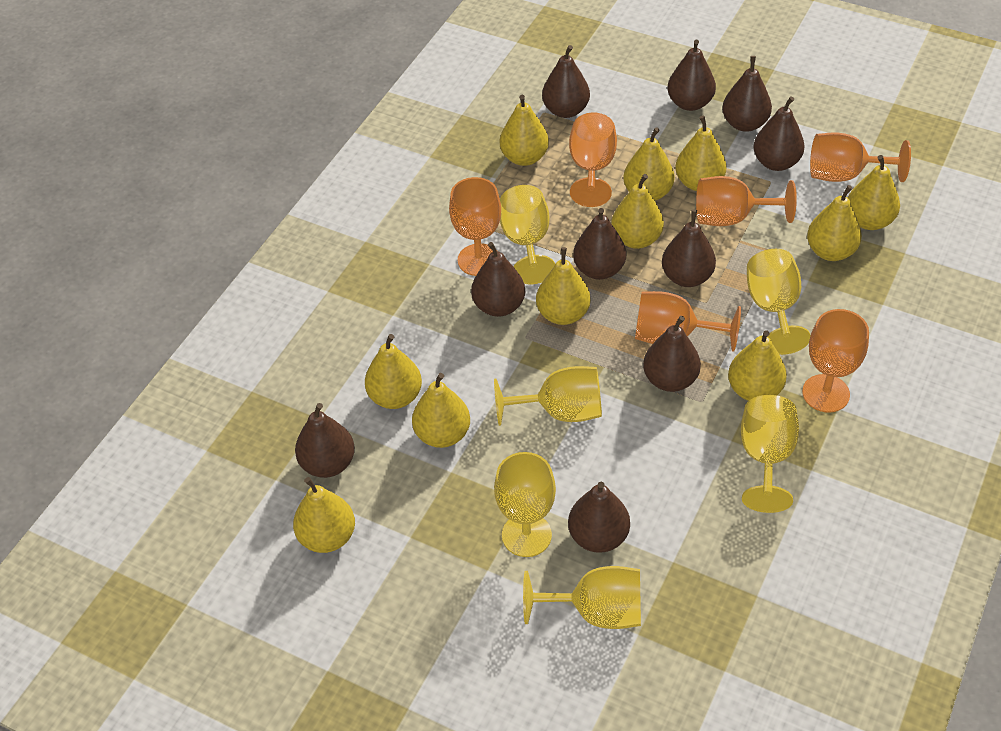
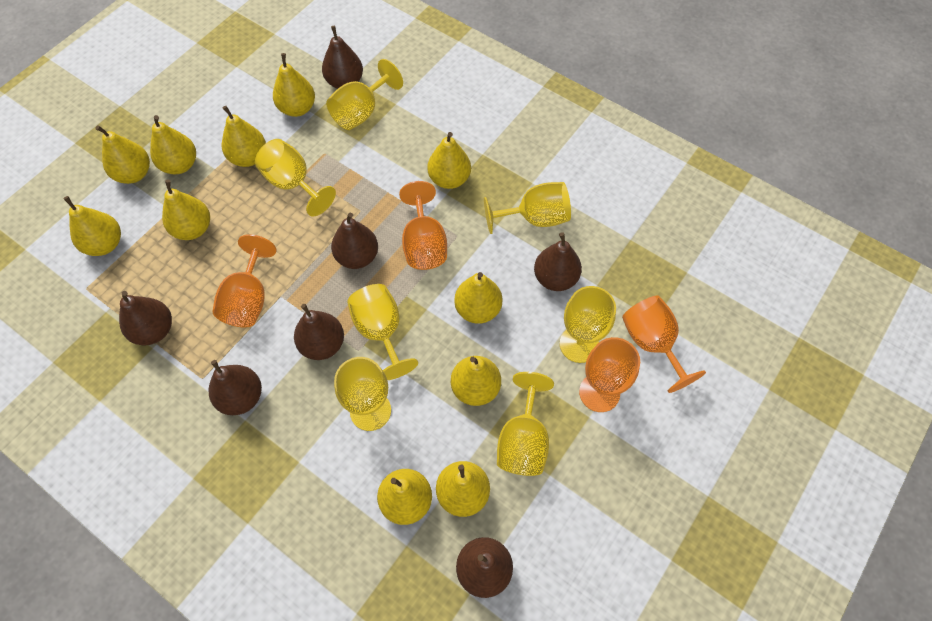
brown pear: 10 -> 7
orange goblet: 6 -> 4
yellow goblet: 6 -> 7

